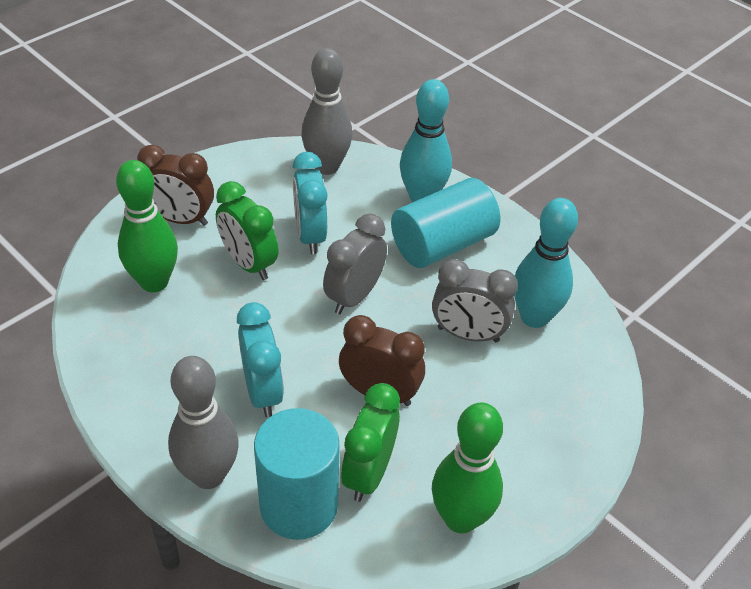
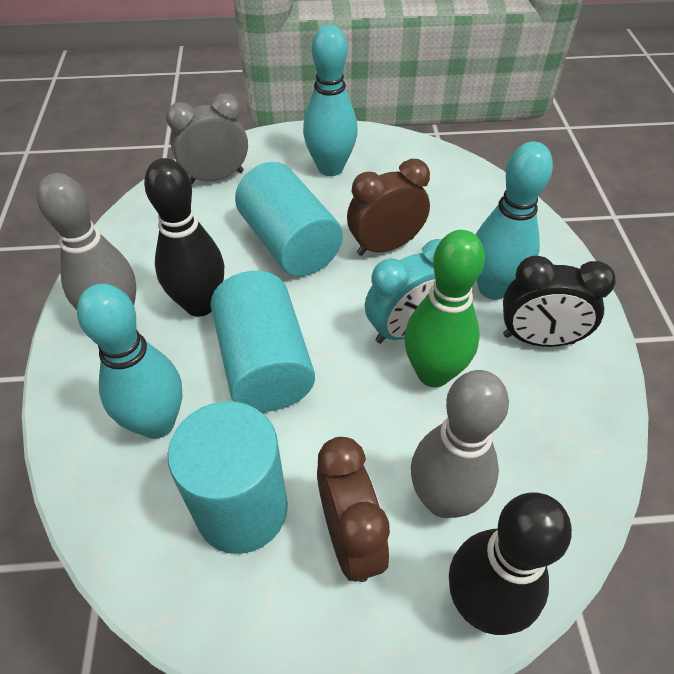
black bowling pin: 0 -> 2
black clock: 0 -> 1
green bowling pin: 2 -> 1
green clock: 2 -> 0
grey clock: 2 -> 1
turquoise bowling pin: 2 -> 3
turquoise clock: 2 -> 1
turquoise cylinder: 2 -> 3

